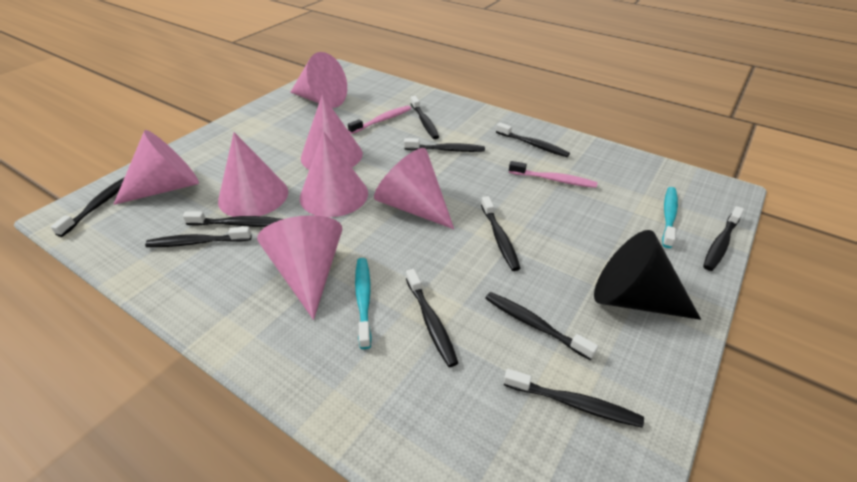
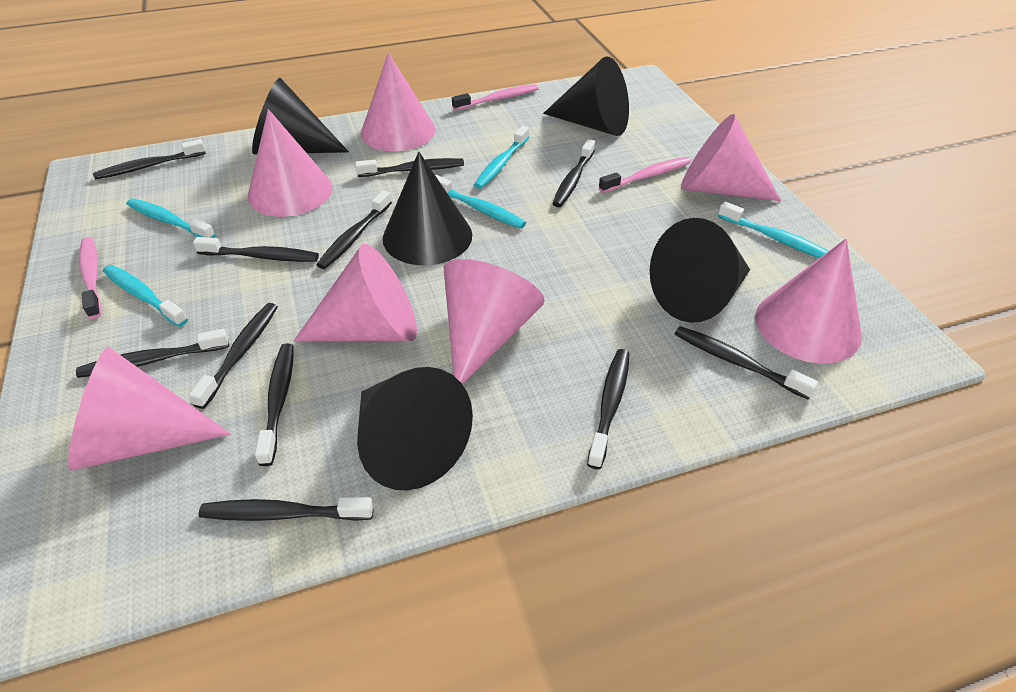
black cone: 1 -> 5
pink toothbrush: 2 -> 3
turquoise toothbrush: 2 -> 5

